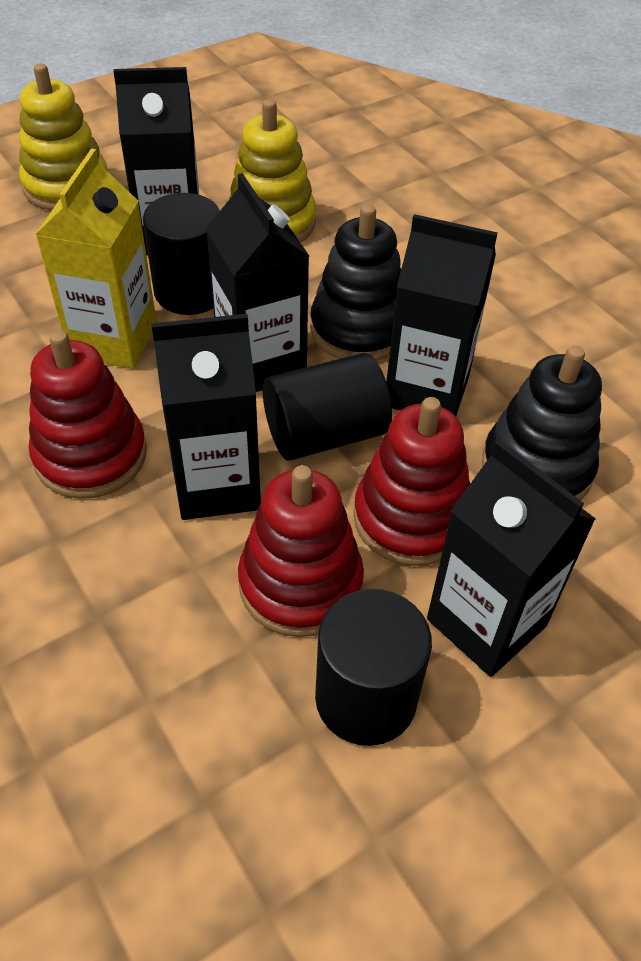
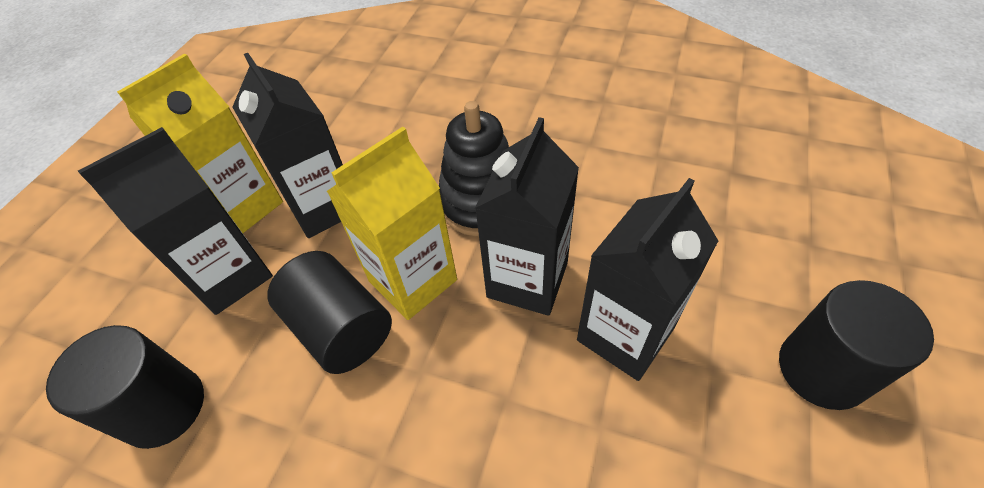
black carton: 5 -> 4
black stacking toy: 2 -> 1
red stacking toy: 3 -> 0
yellow carton: 1 -> 2
yellow stacking toy: 2 -> 0

